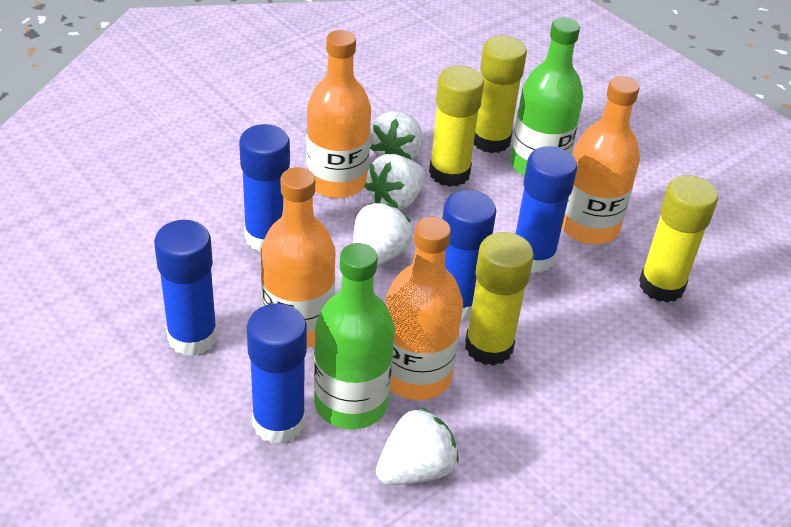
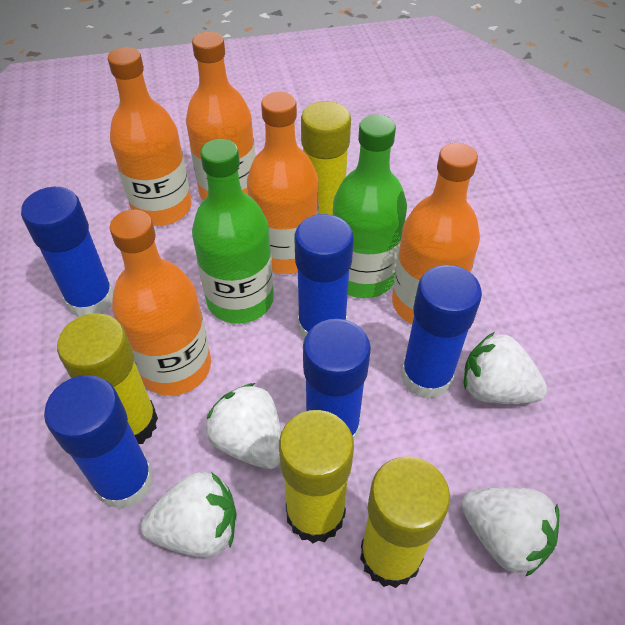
orange bottle: 4 -> 5

